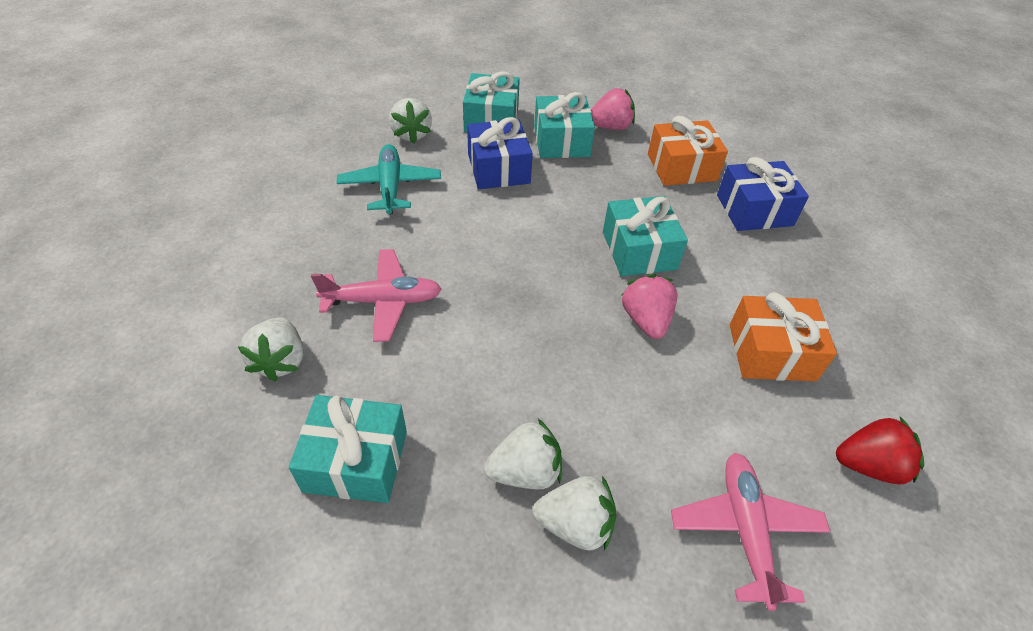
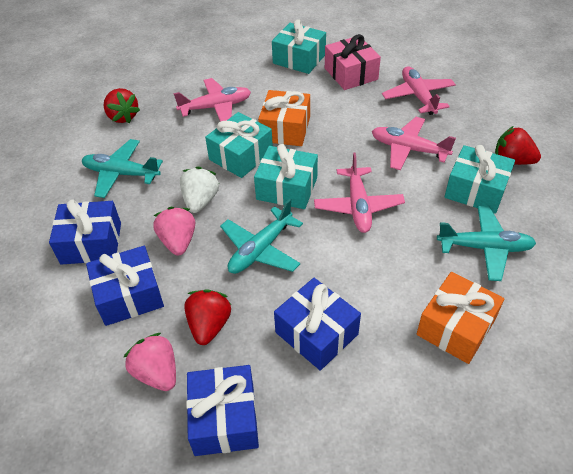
blue gift: 2 -> 4
pink gift: 0 -> 1
pink plane: 2 -> 4
red strawberry: 1 -> 3
turquoise plane: 1 -> 3
white strawberry: 4 -> 1

